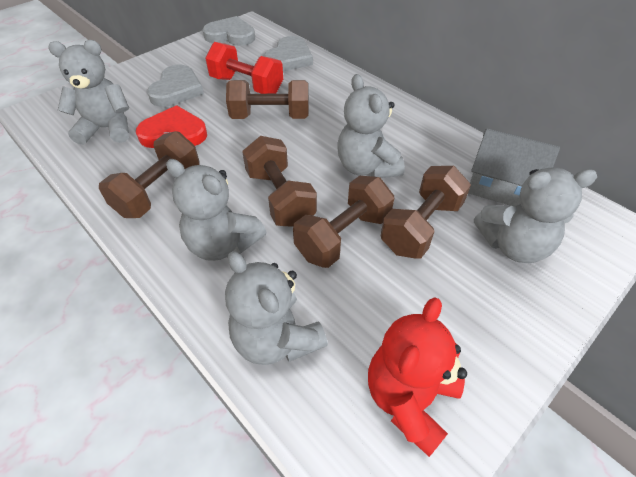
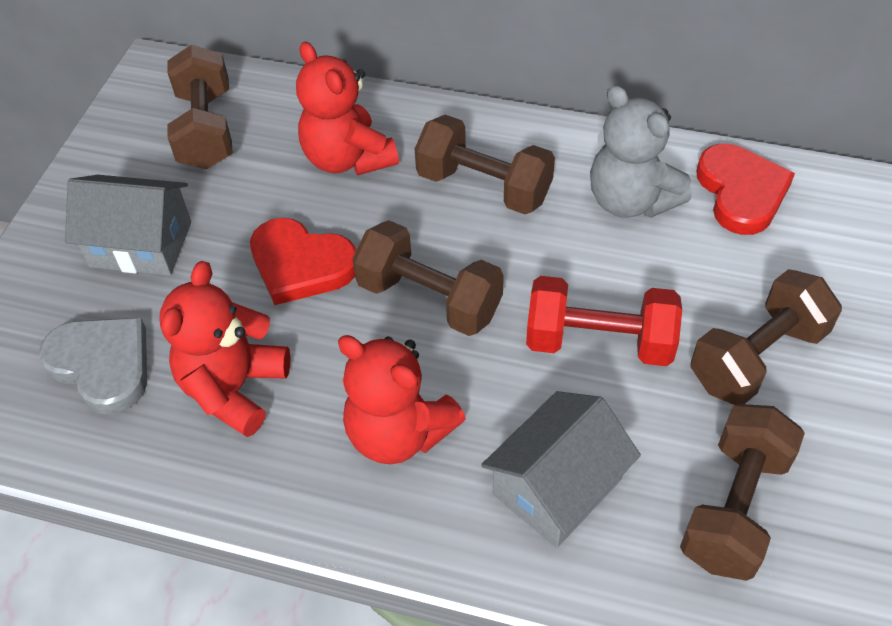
grey heart: 3 -> 1
grey house: 1 -> 2
grey teddy bear: 5 -> 1
red heart: 1 -> 2
red teddy bear: 1 -> 3

